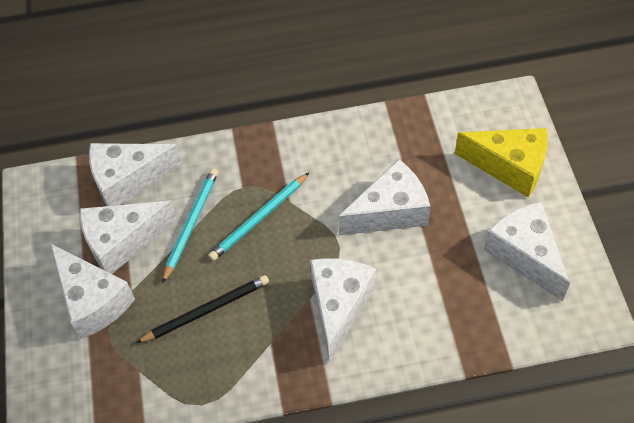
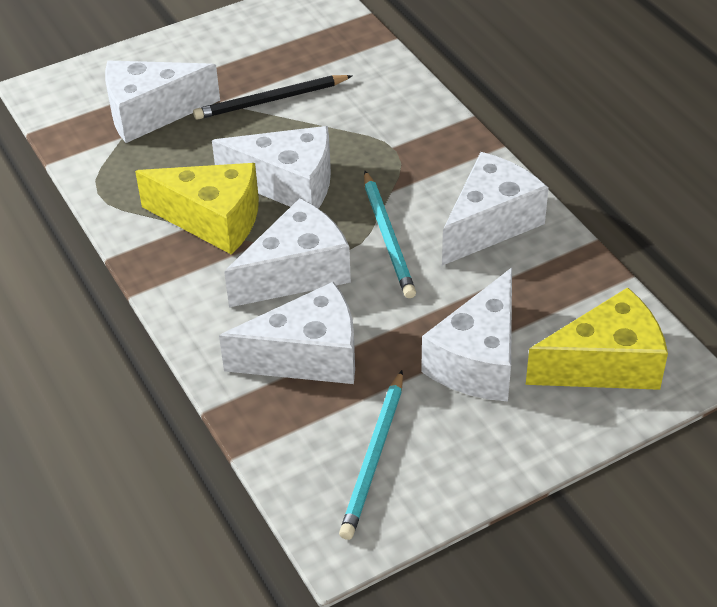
yellow cheese: 1 -> 2

